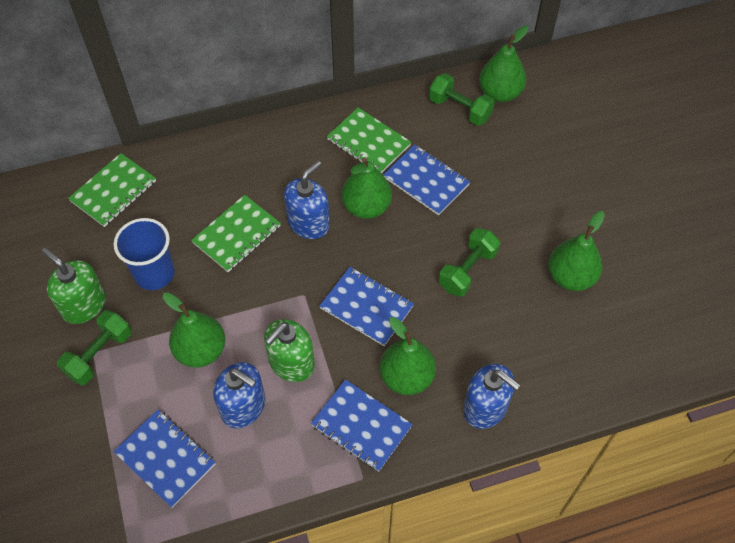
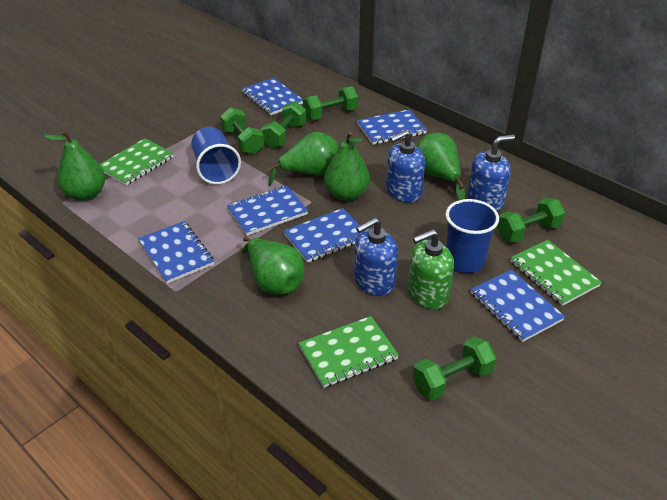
blue cup: 1 -> 2
blue notebook: 4 -> 6
green dumbbell: 3 -> 5
green soap dispenser: 2 -> 1

